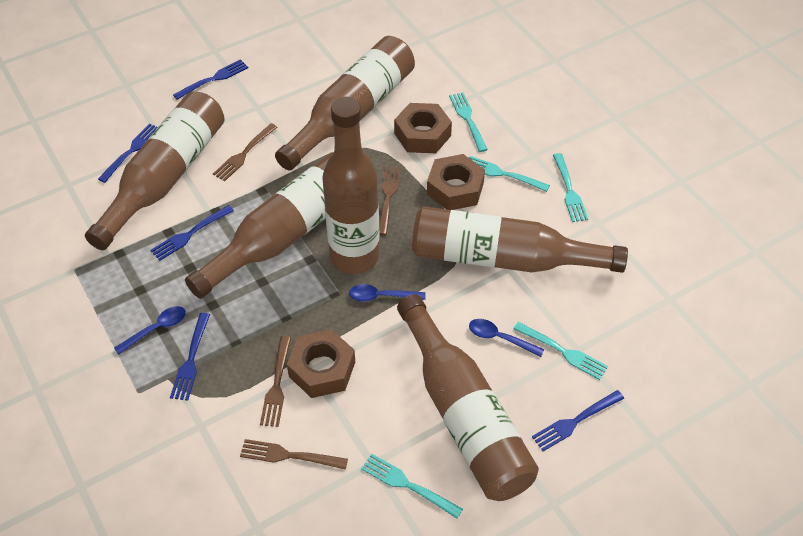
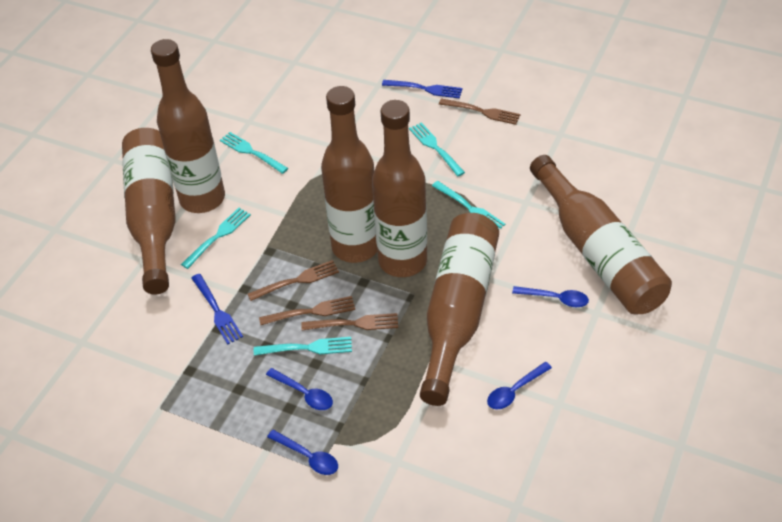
blue fork: 5 -> 2
blue spoon: 3 -> 4
brown nut: 3 -> 0

